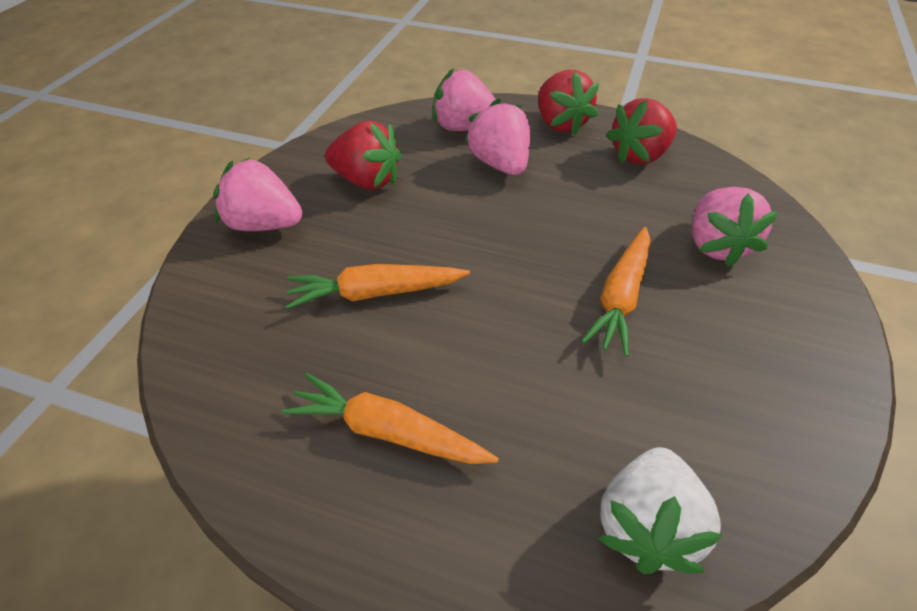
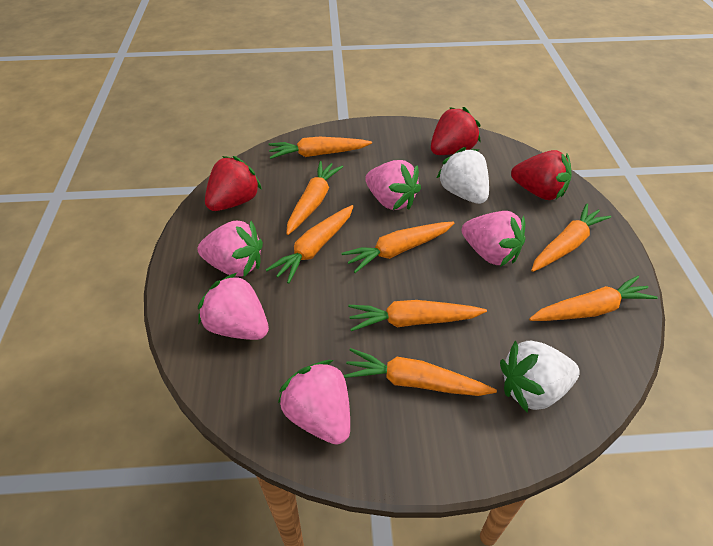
orange carrot: 3 -> 8
pink strawberry: 4 -> 5
white strawberry: 1 -> 2

